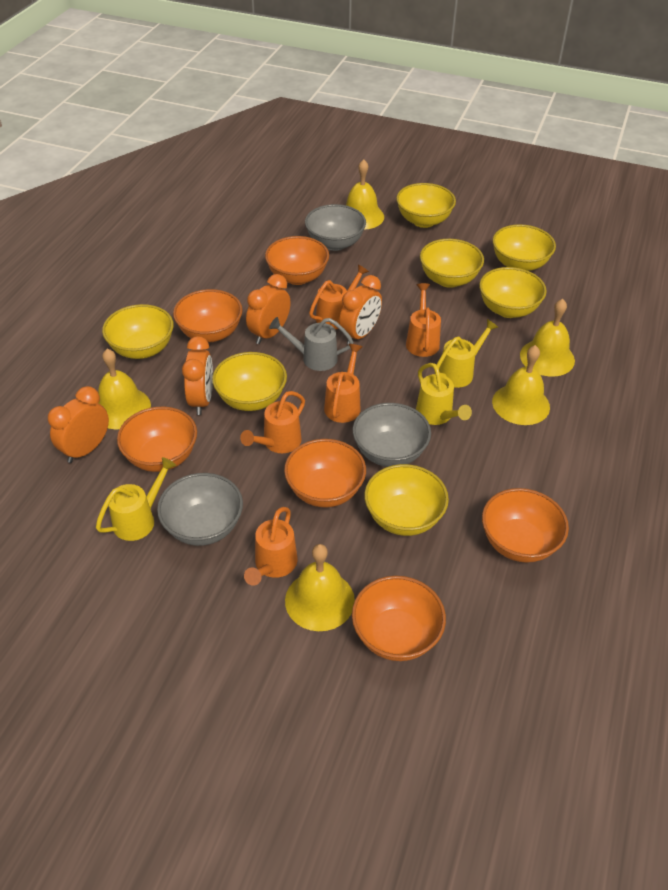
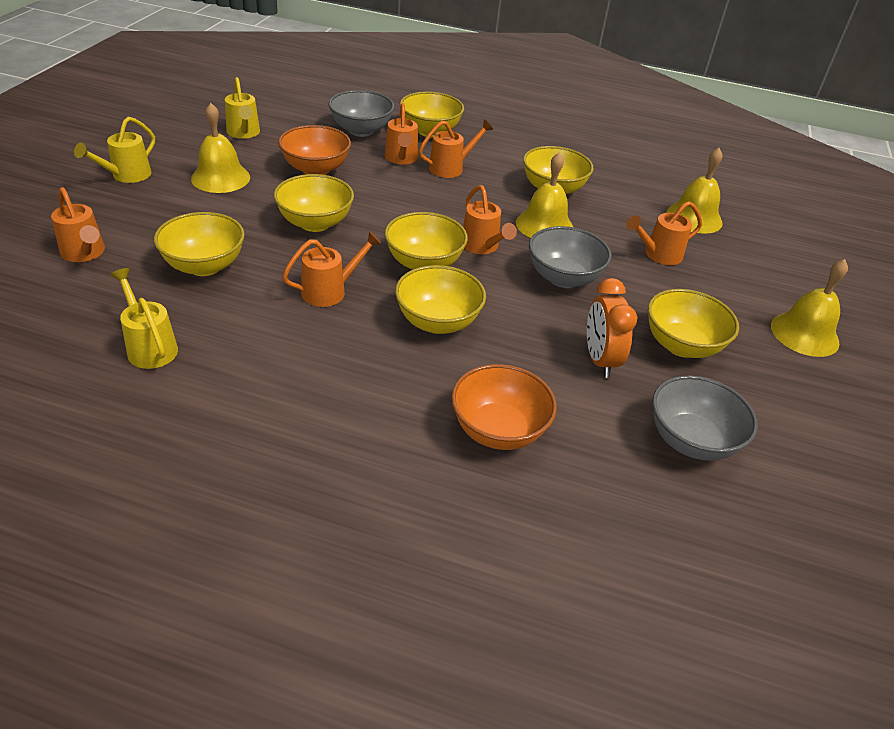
grey watering can: 1 -> 0
orange bowl: 6 -> 2
orange clock: 4 -> 1
orange watering can: 5 -> 6
yellow bell: 5 -> 4

